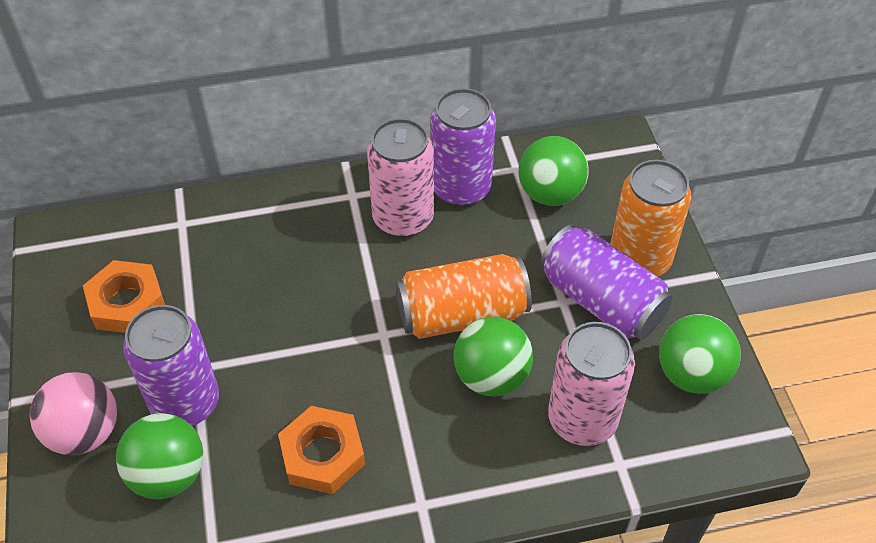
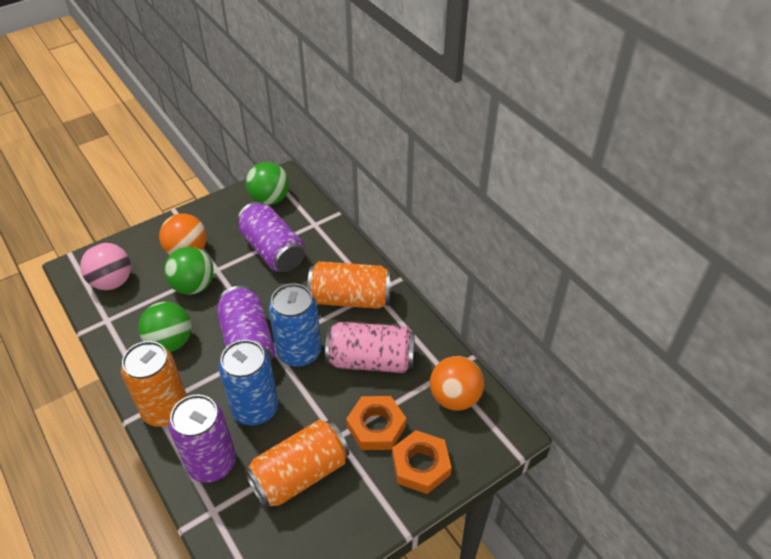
blue can: 0 -> 2
green ball: 4 -> 3
orange ball: 0 -> 2
orange can: 2 -> 3
pink can: 2 -> 1

